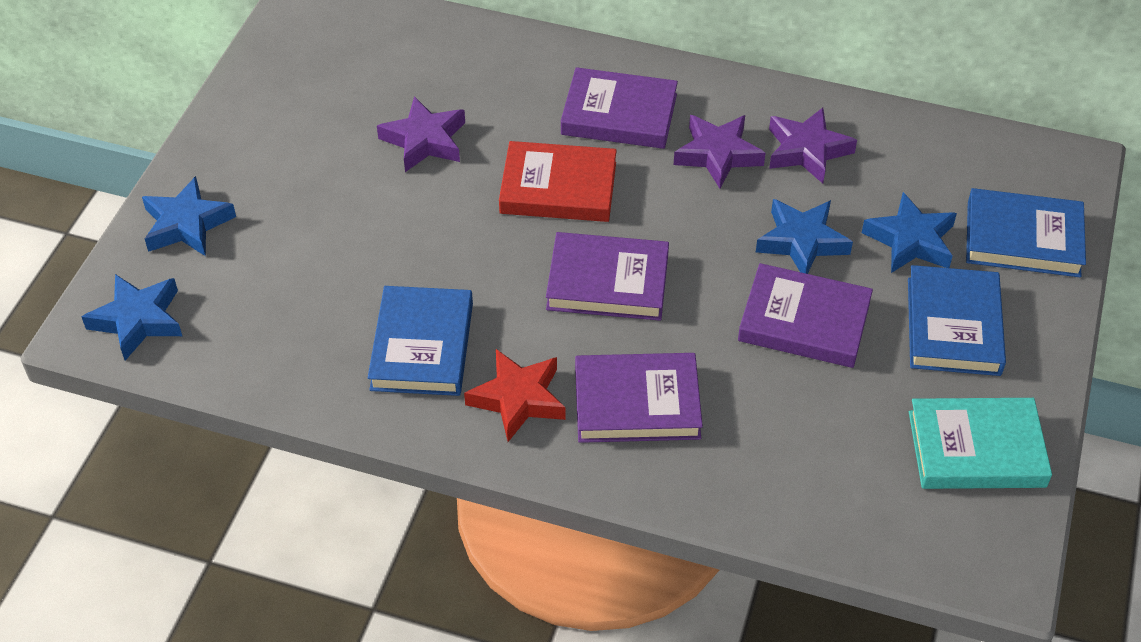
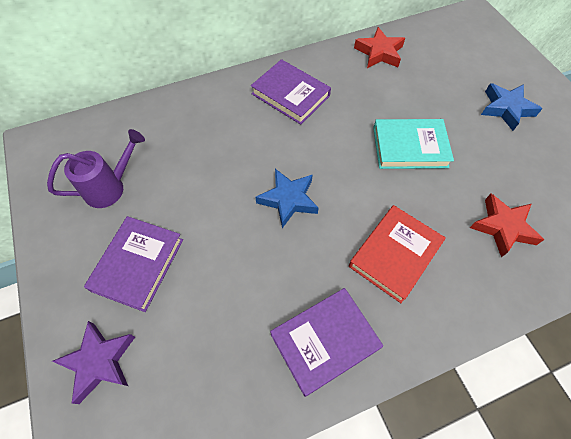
blue book: 3 -> 0
blue star: 4 -> 2
purple book: 4 -> 3
purple star: 3 -> 1
purple watering can: 0 -> 1
red star: 1 -> 2

